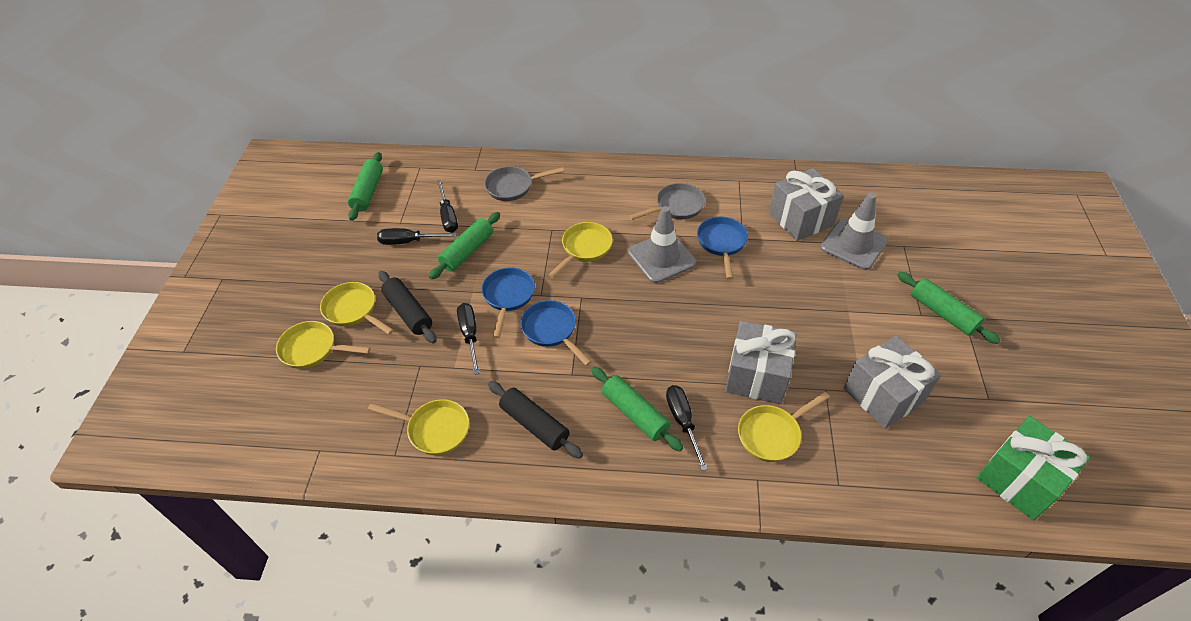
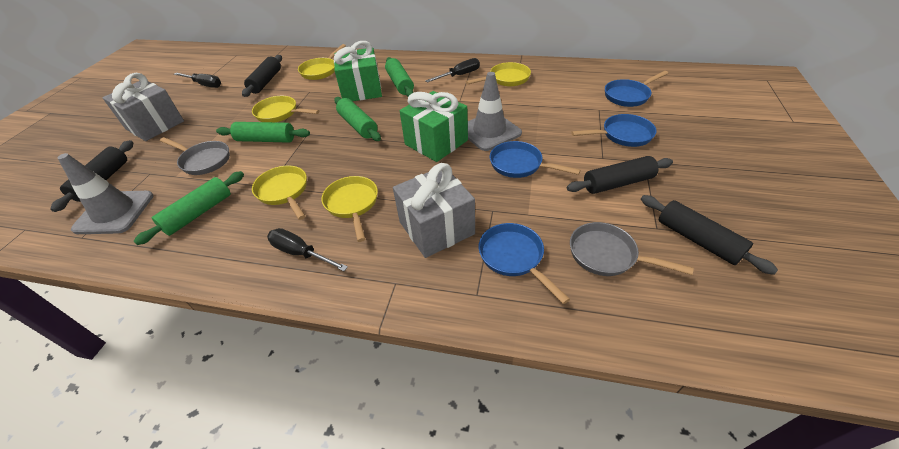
black rolling pin: 2 -> 4
black screwdriver: 4 -> 3
blue pan: 3 -> 4
green gift: 1 -> 2
grey gift: 3 -> 2

